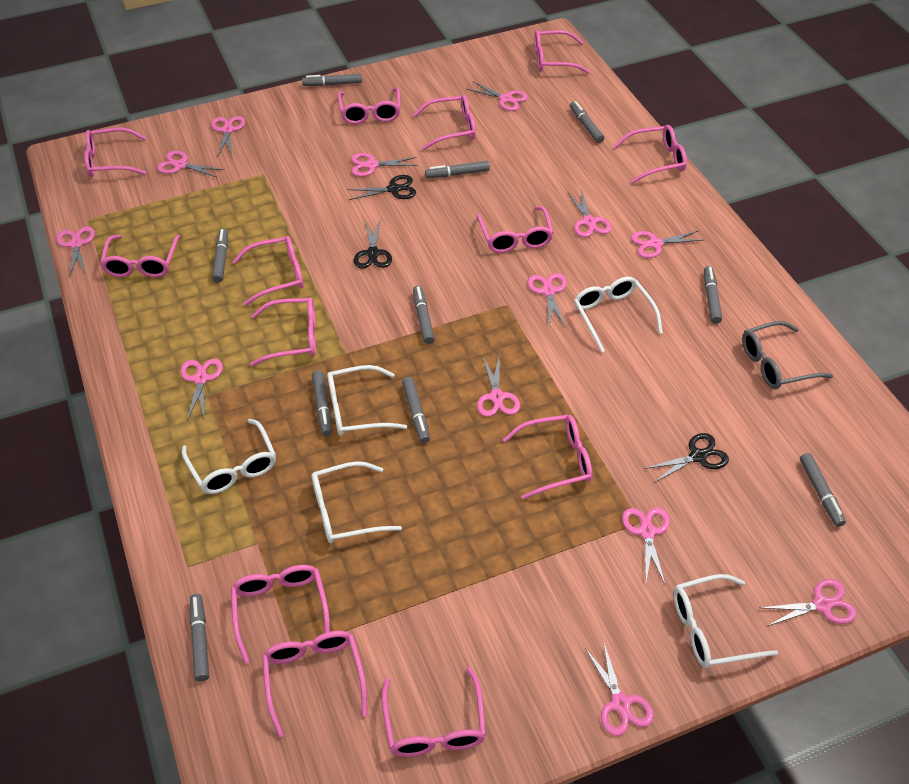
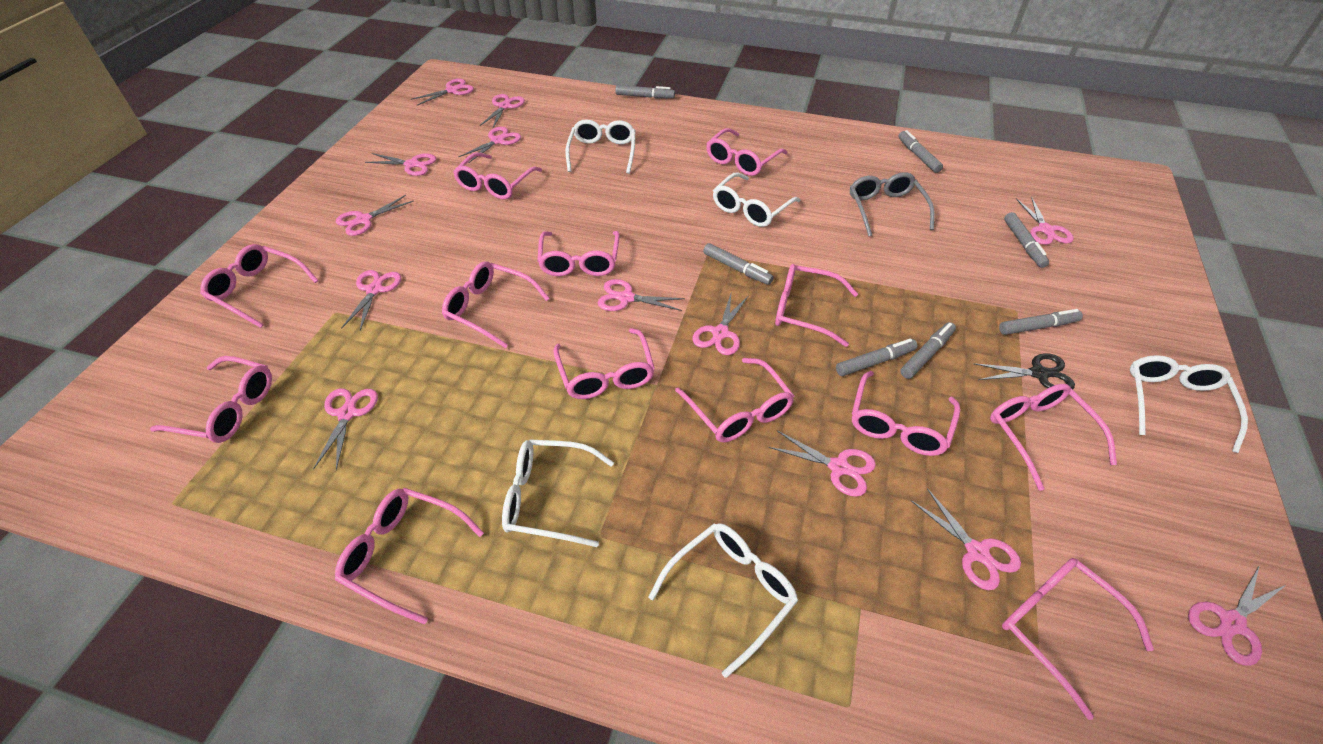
black scissors: 3 -> 1
grey marker: 10 -> 7

